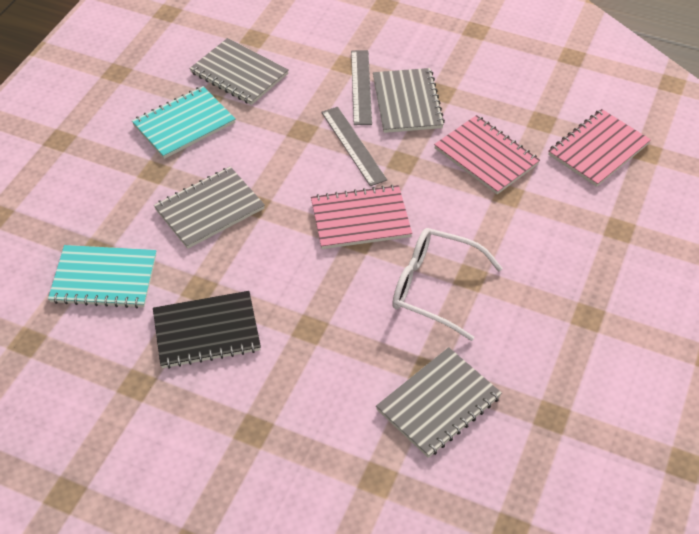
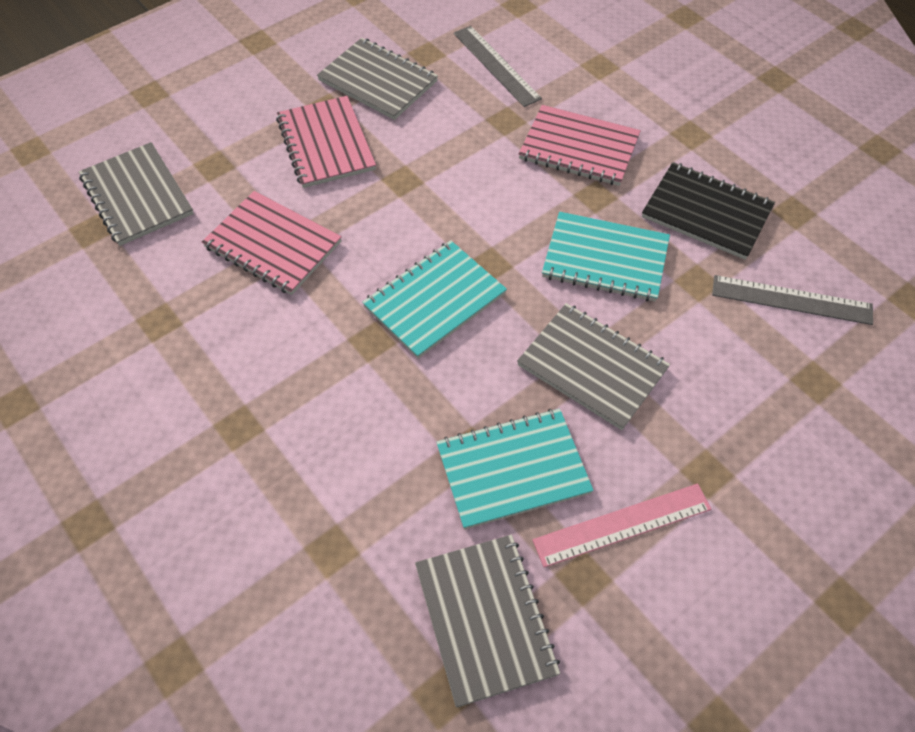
pink ruler: 0 -> 1
turquoise notebook: 2 -> 3
white glasses: 1 -> 0

